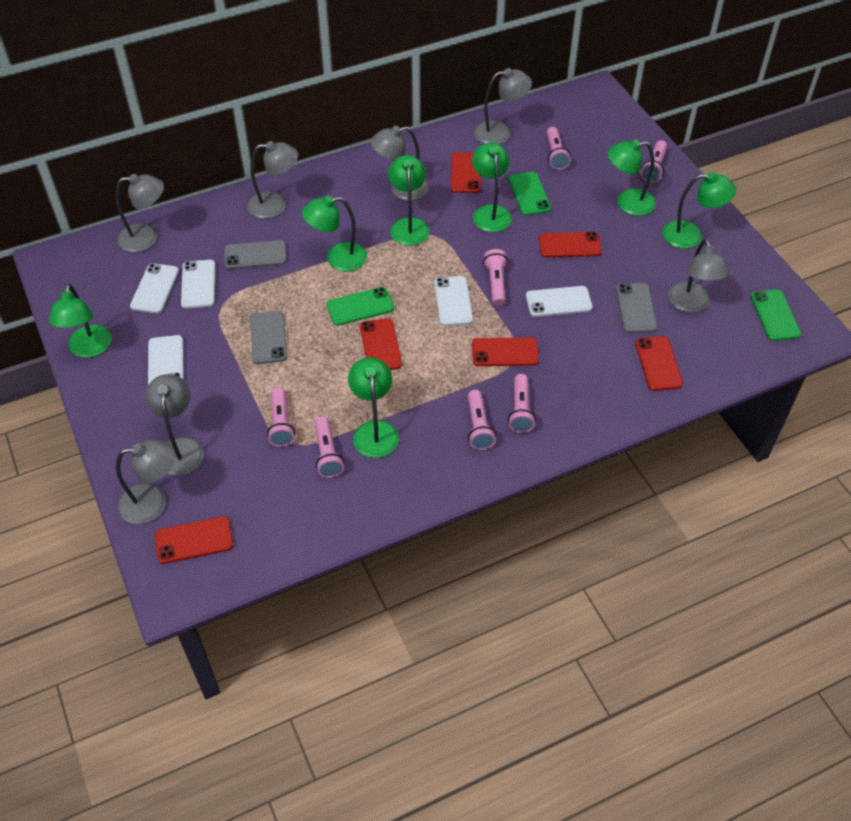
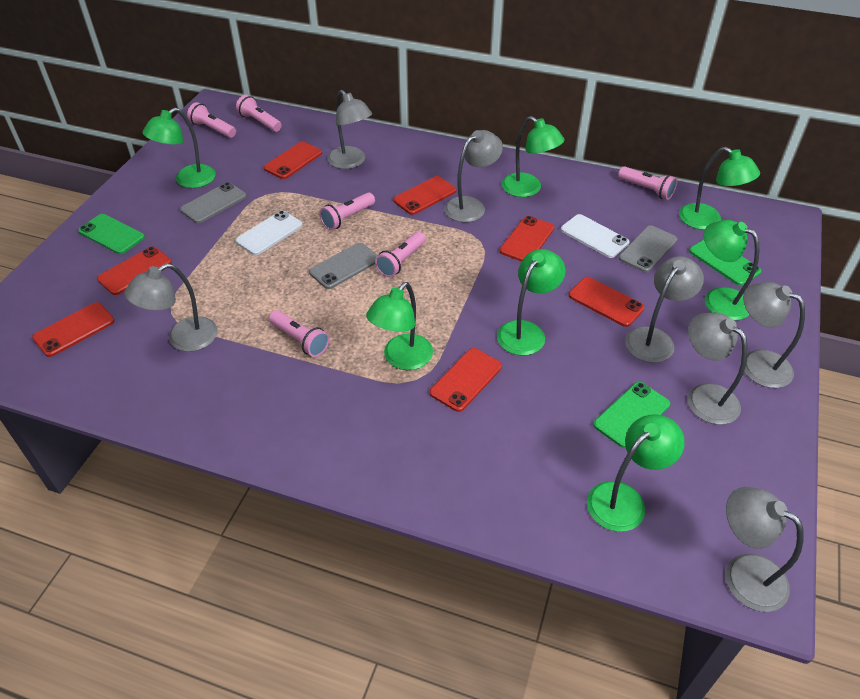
pink flashlight: 7 -> 6
red phone: 6 -> 7
white phone: 5 -> 2

